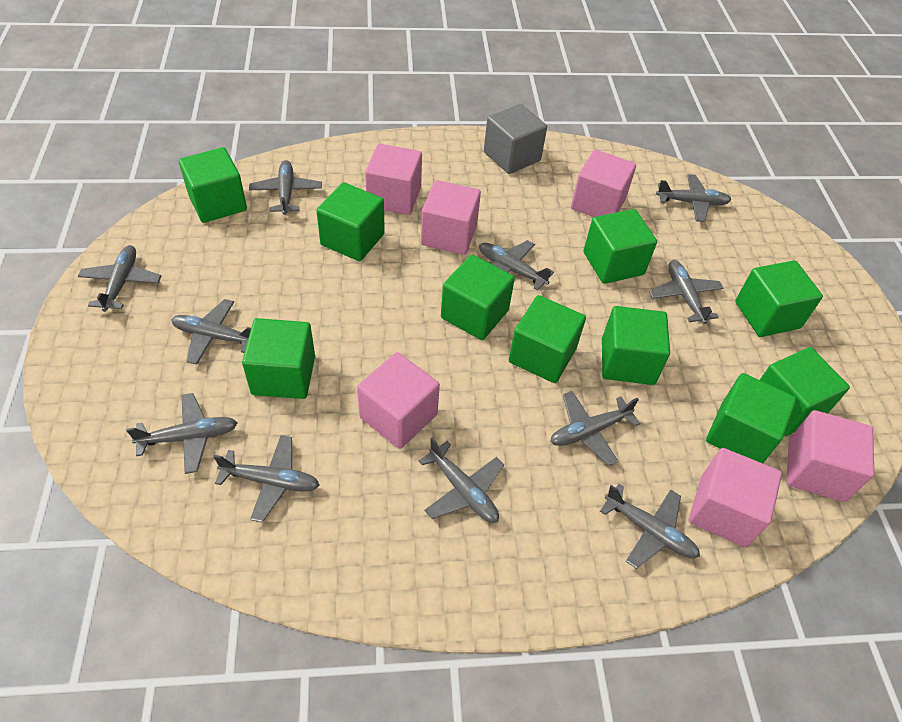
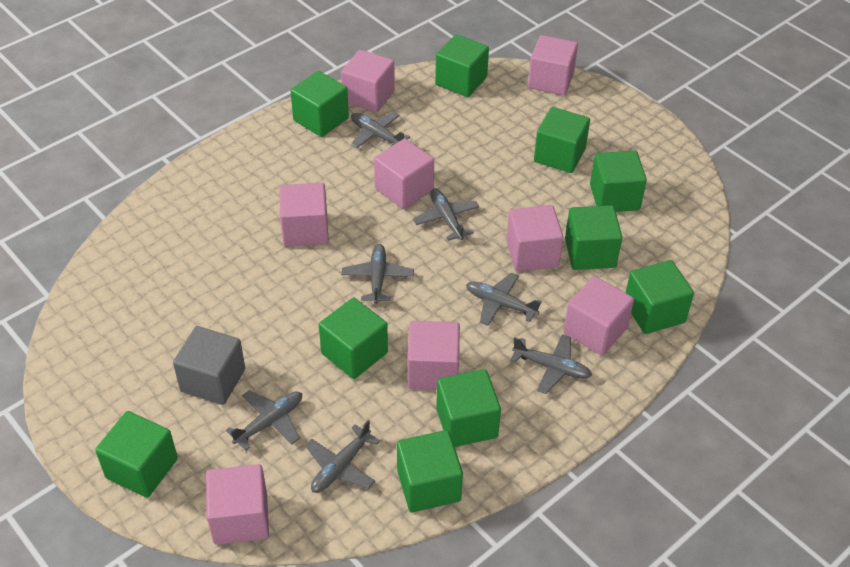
grey plane: 11 -> 7
pink cube: 6 -> 8

